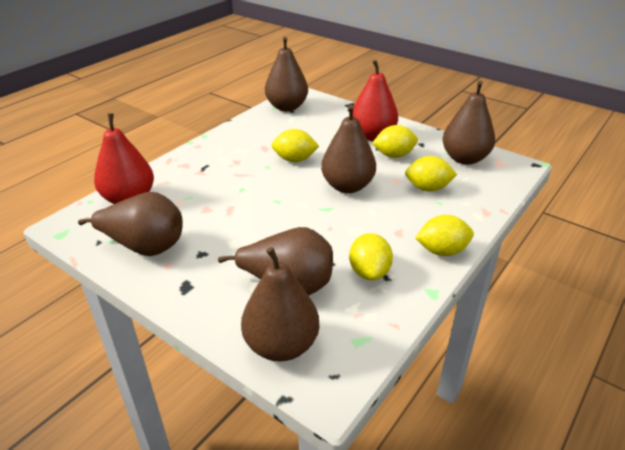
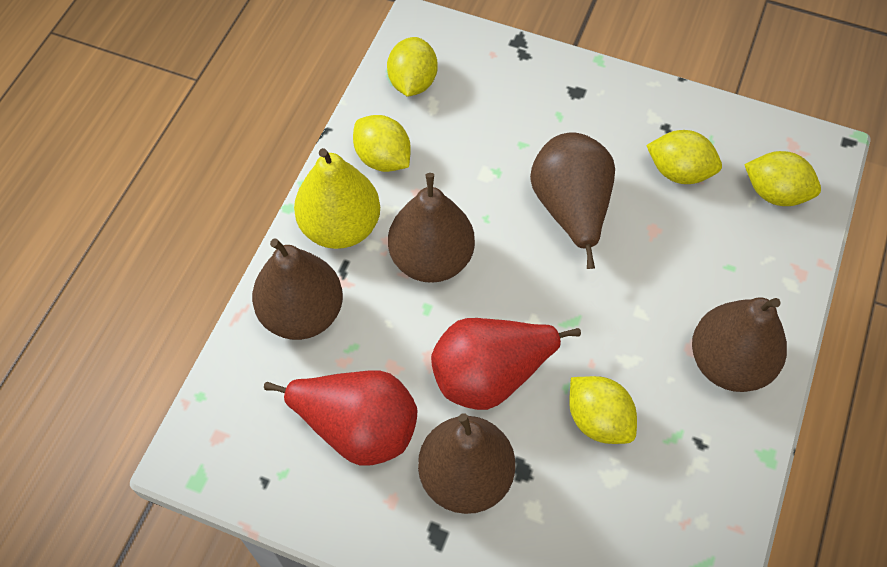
brown pear: 6 -> 5
yellow pear: 0 -> 1

